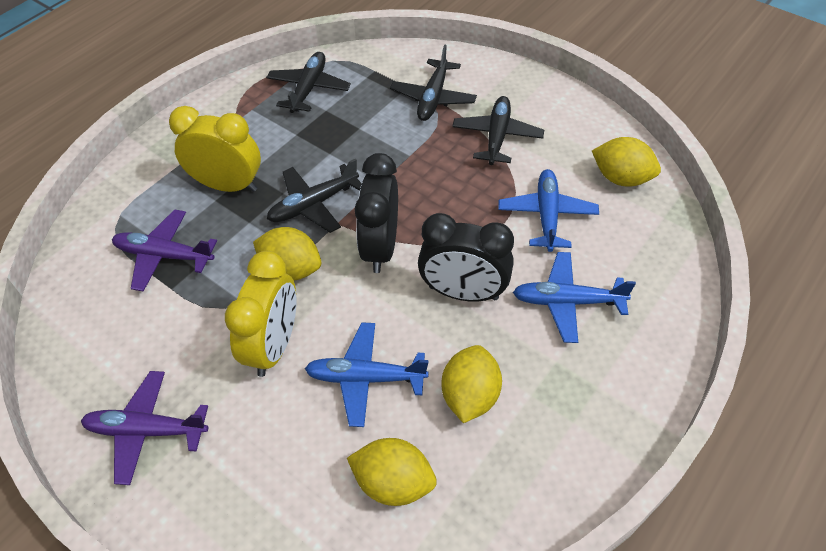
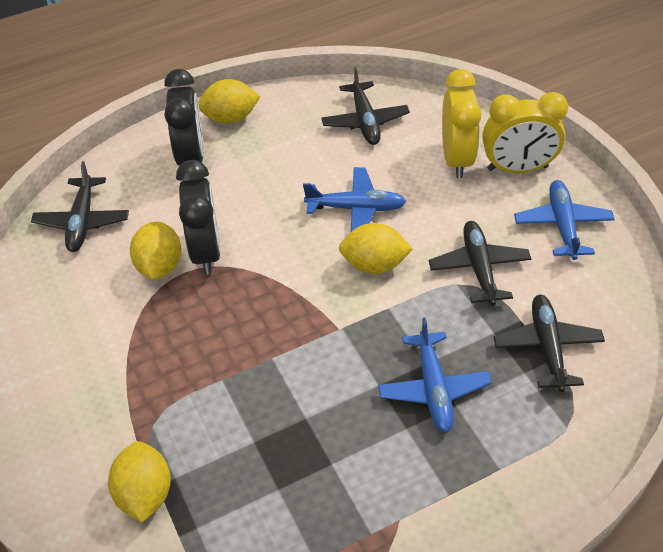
purple plane: 2 -> 0

